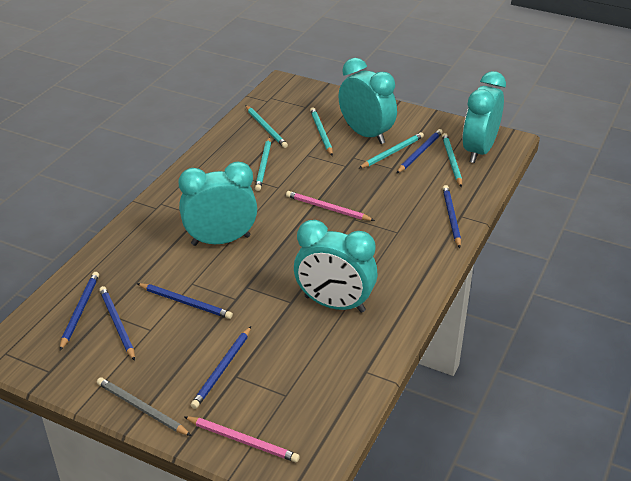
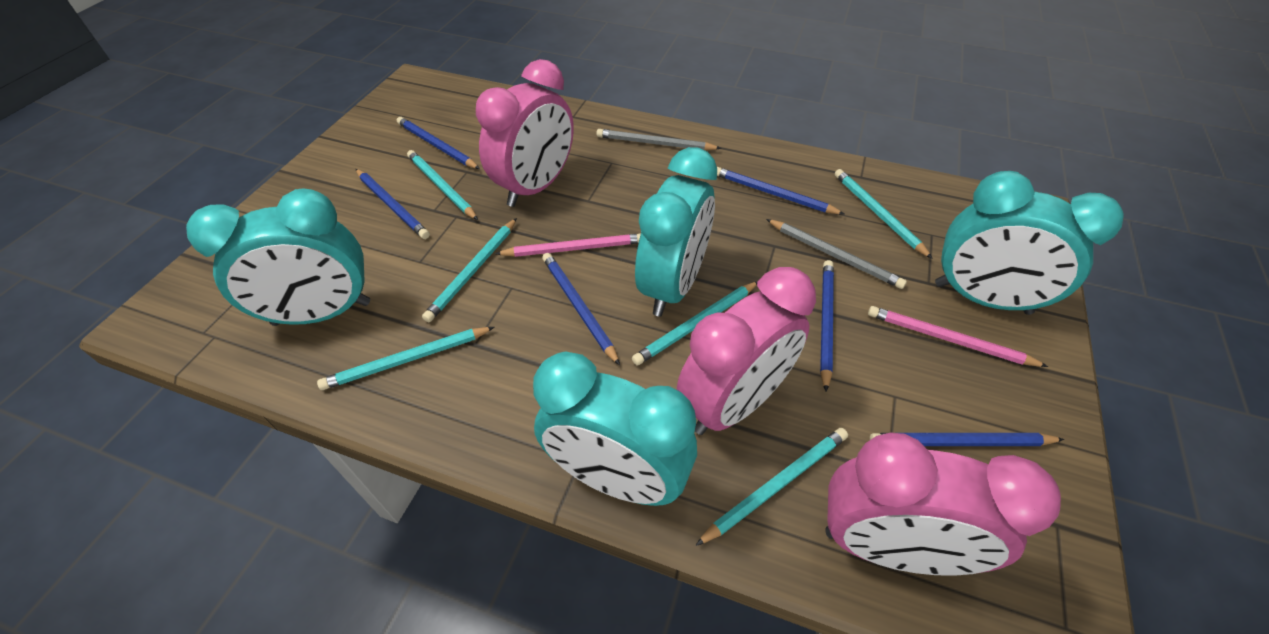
grey pencil: 1 -> 2
pink clock: 0 -> 3
turquoise pencil: 5 -> 6

